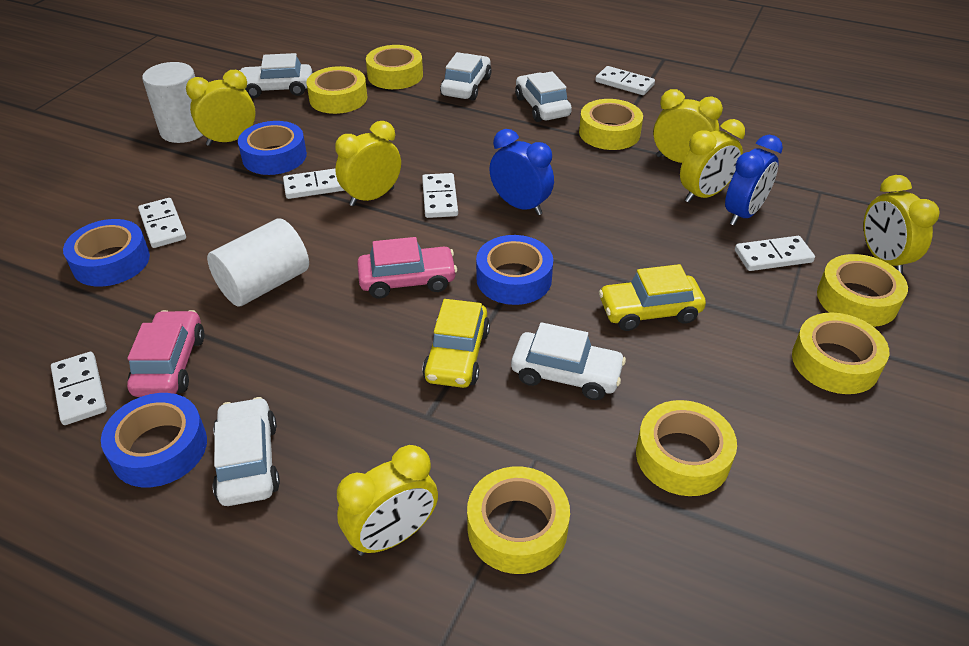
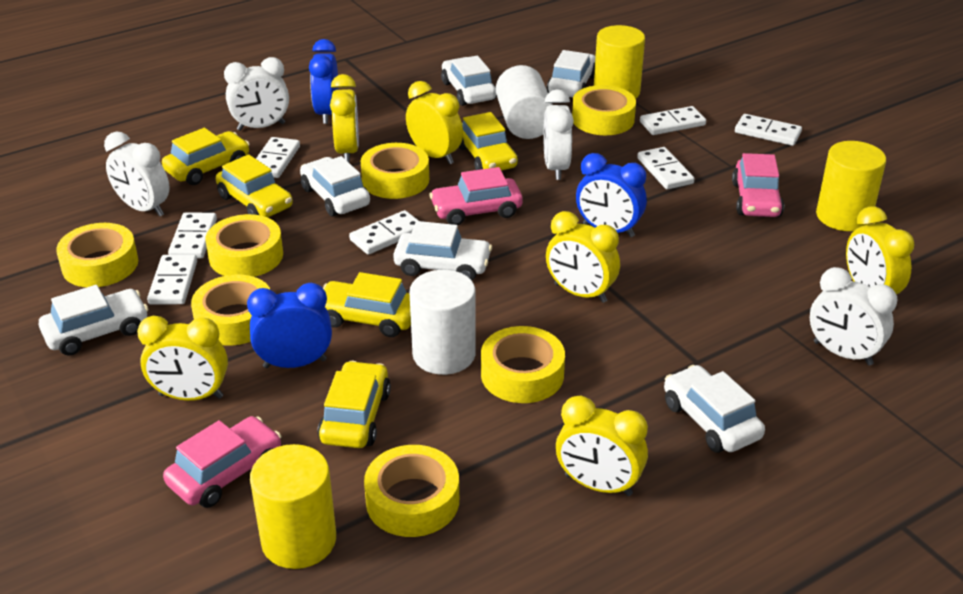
blue clock: 2 -> 3
blue tape: 4 -> 0
pink car: 2 -> 3
white car: 5 -> 6
white clock: 0 -> 4
white domino: 6 -> 7
yellow car: 2 -> 5
yellow cylinder: 0 -> 3

